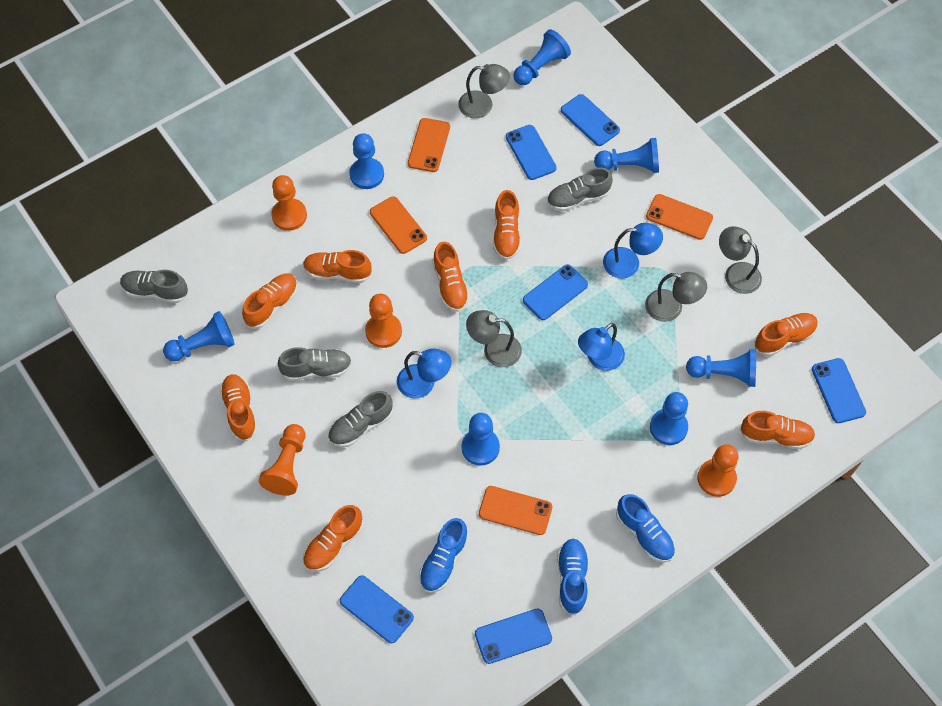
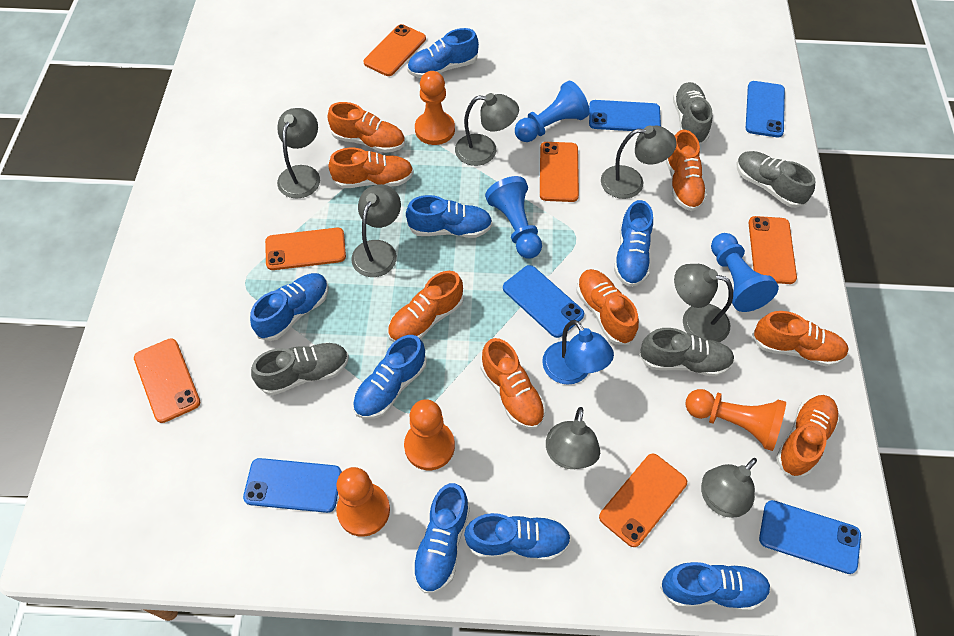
blue lamp: 3 -> 1
blue pawn: 7 -> 3
blue phone: 6 -> 5
blue shoe: 3 -> 8
grey lamp: 4 -> 7
orange phone: 4 -> 6

